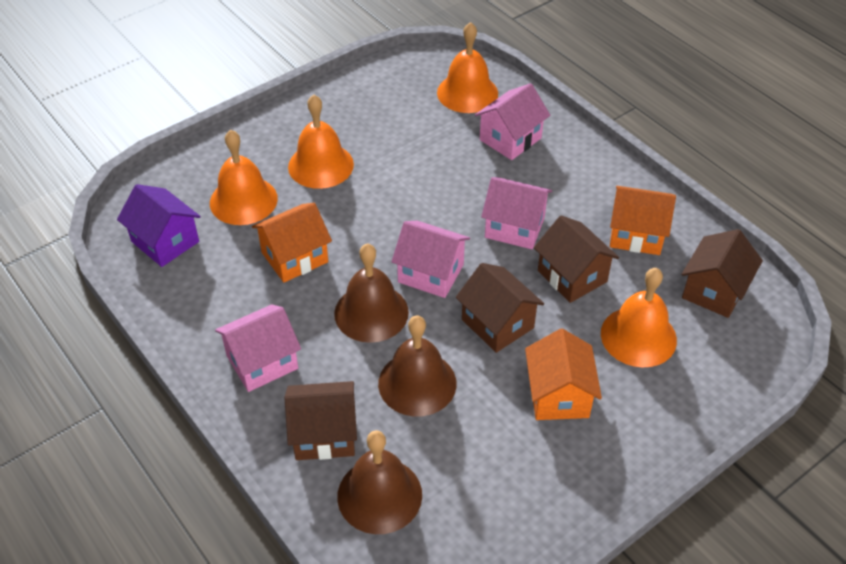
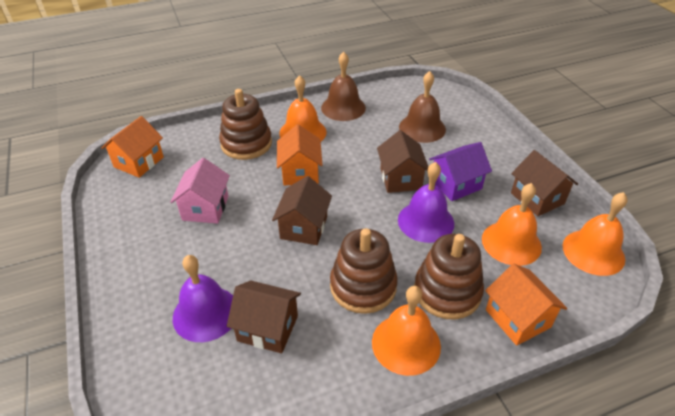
brown bell: 3 -> 2
brown stacking toy: 0 -> 3
pink house: 4 -> 1
purple bell: 0 -> 2

